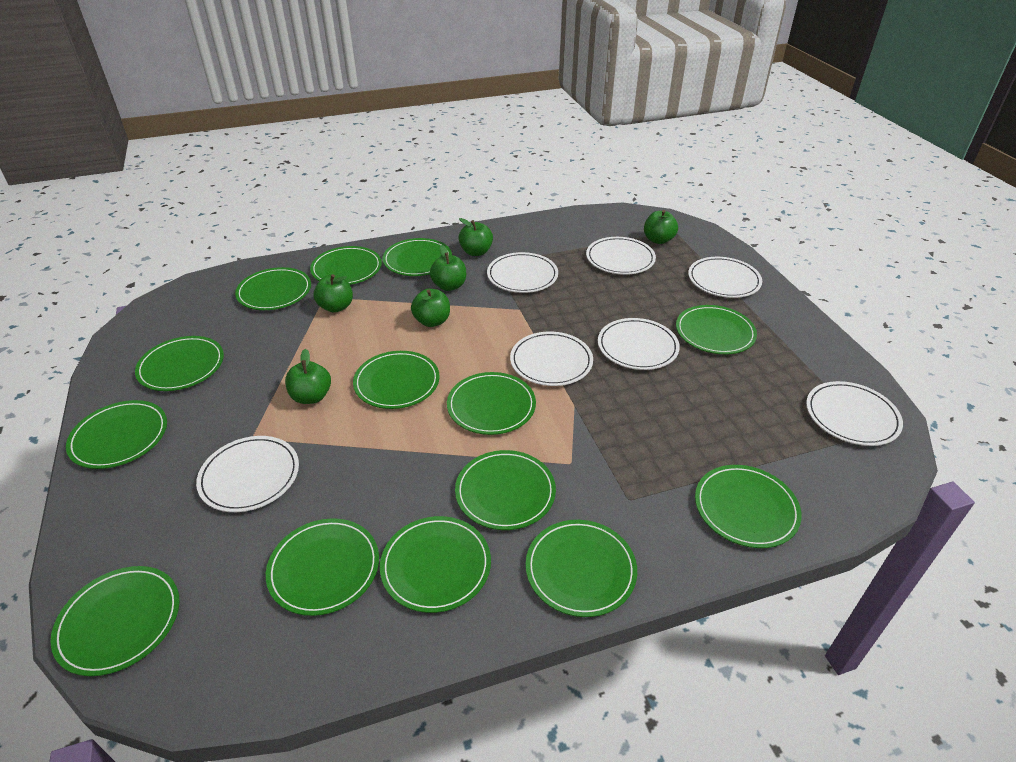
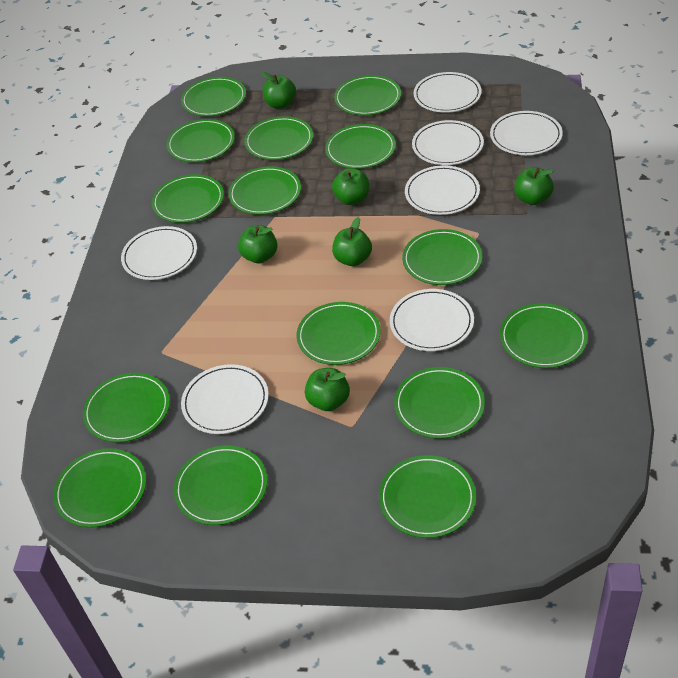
green plate: 14 -> 15

